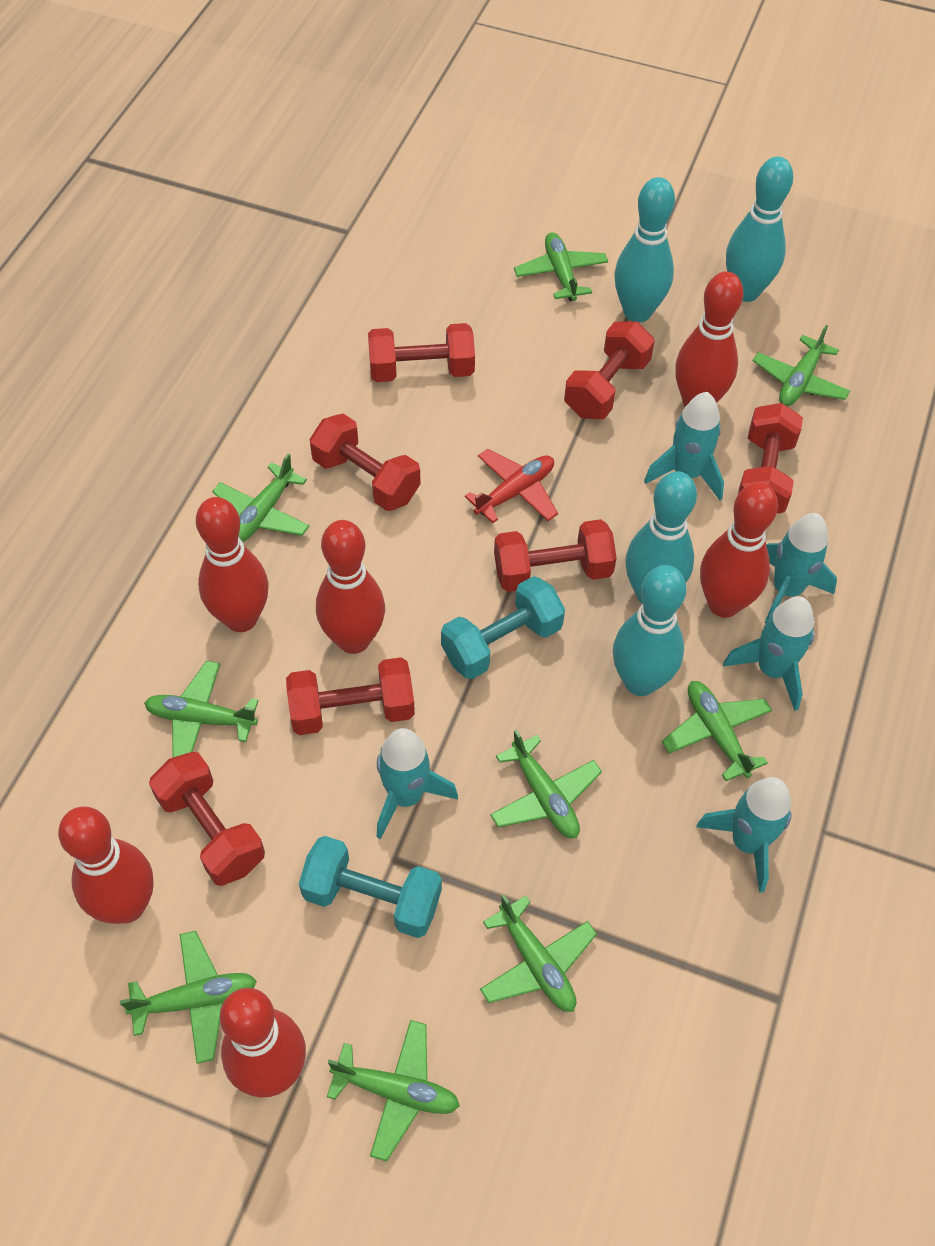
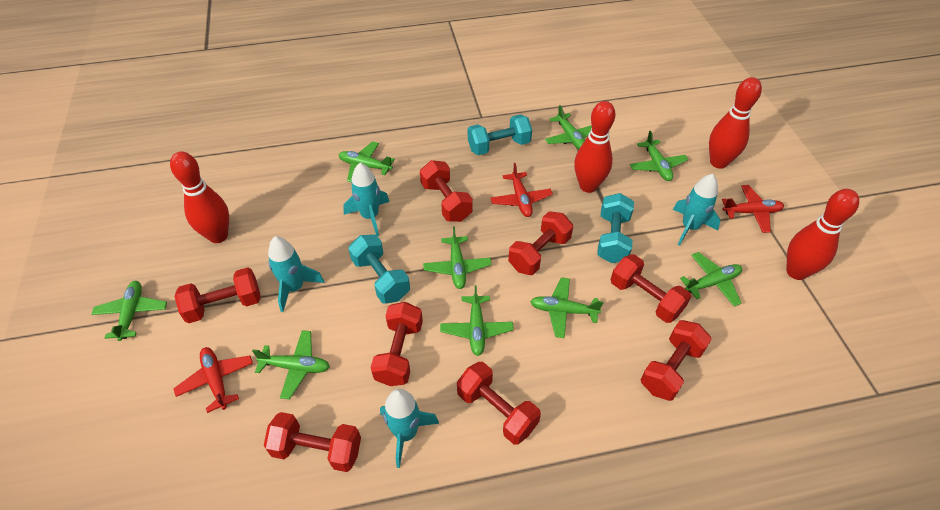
red bowling pin: 6 -> 4
red dumbbell: 7 -> 8
red plane: 1 -> 3
turquoise bowling pin: 4 -> 0
turquoise dumbbell: 2 -> 3
turquoise rocket: 5 -> 4

